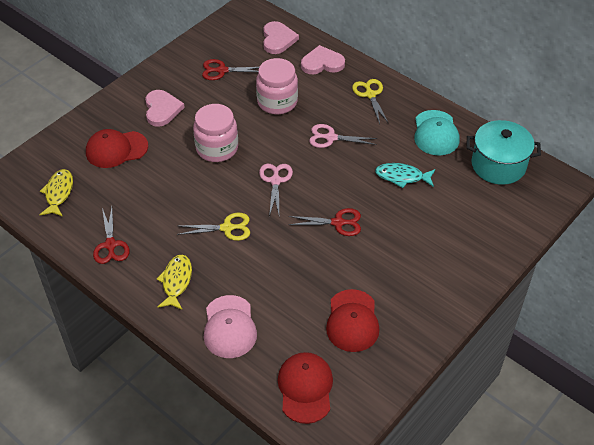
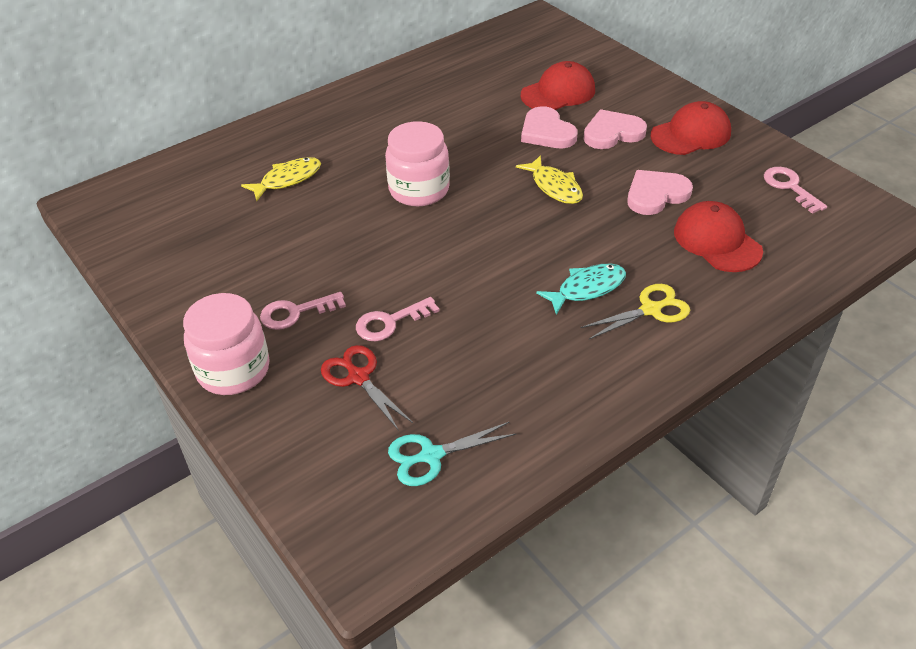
pink cap: 1 -> 0
pink key: 0 -> 3
pink scissors: 2 -> 0
red scissors: 3 -> 1
turquoise cap: 1 -> 0
turquoise pot: 1 -> 0
turquoise scissors: 0 -> 1
yellow scissors: 2 -> 1

